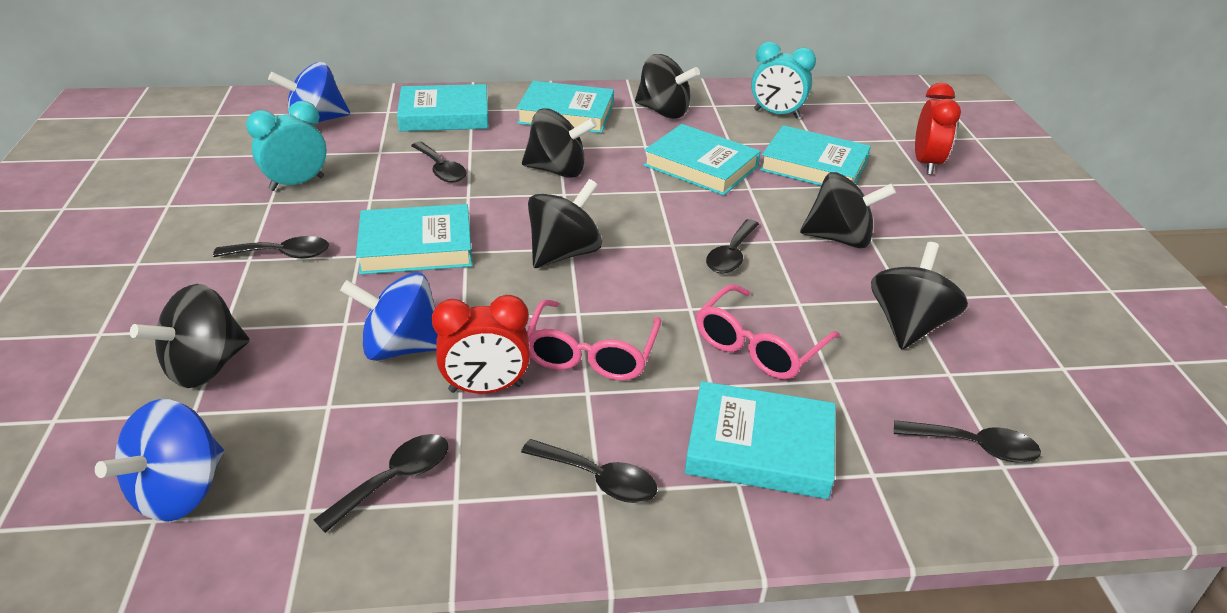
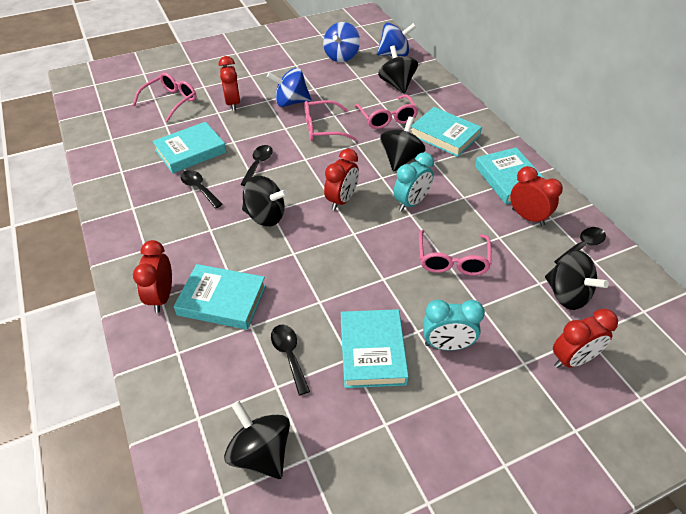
black spinning top: 6 -> 5
black spoon: 6 -> 4
pink glasses: 2 -> 4
red clock: 2 -> 5
turquoise book: 6 -> 5

